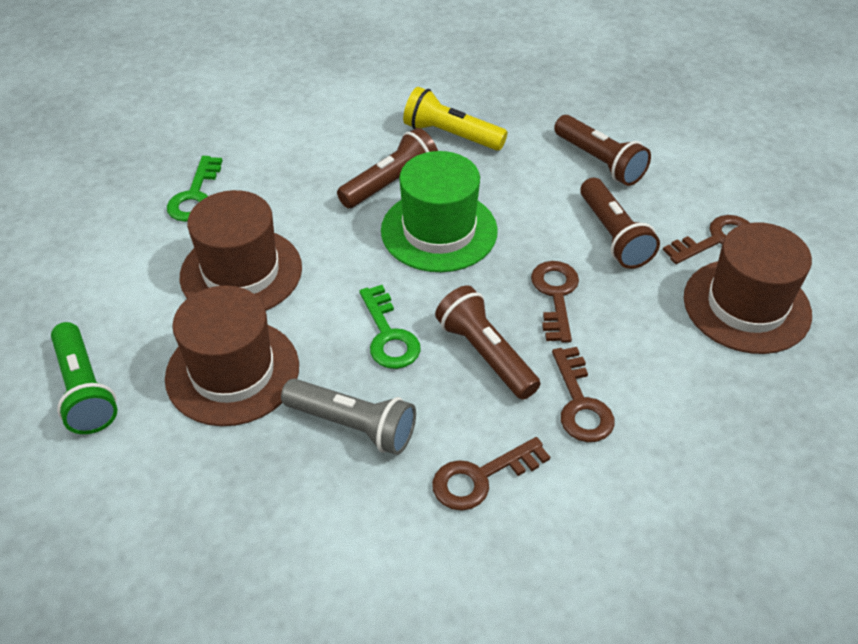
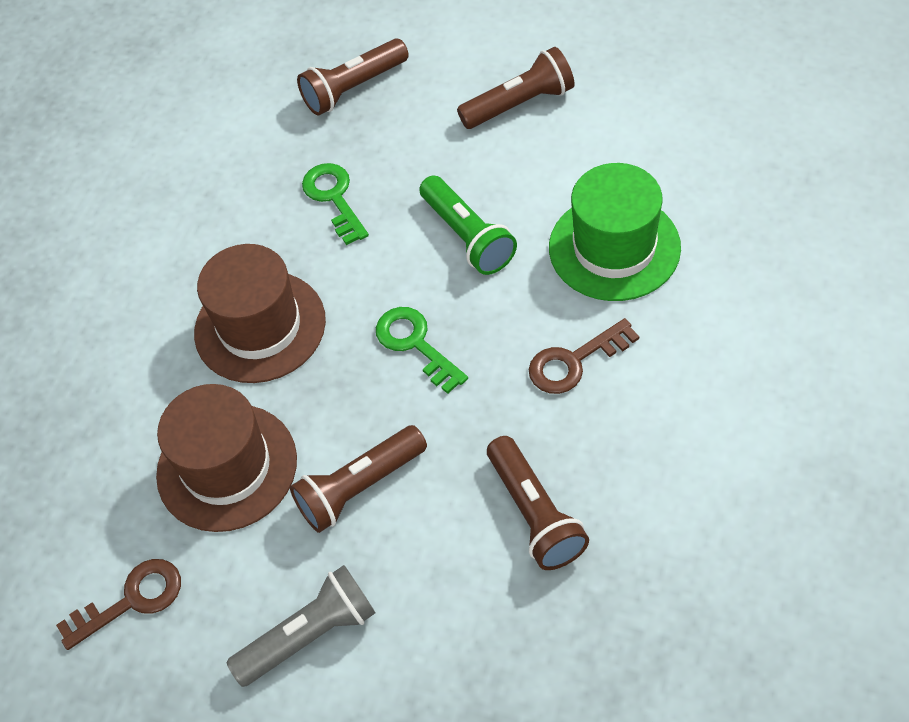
brown hat: 3 -> 2
brown key: 4 -> 2
yellow flashlight: 1 -> 0

